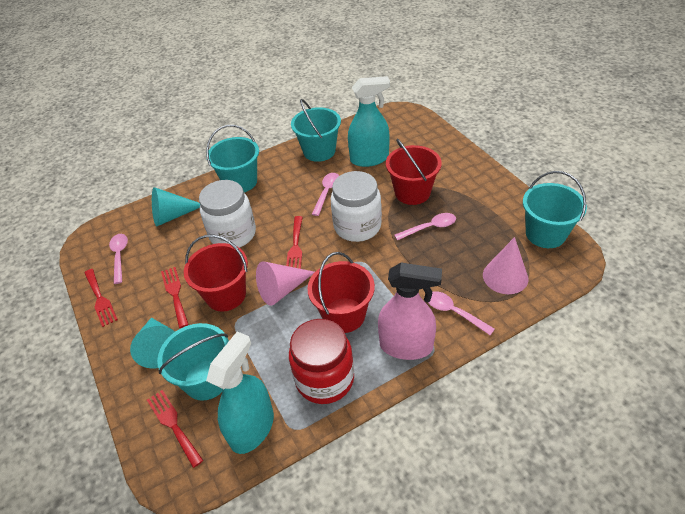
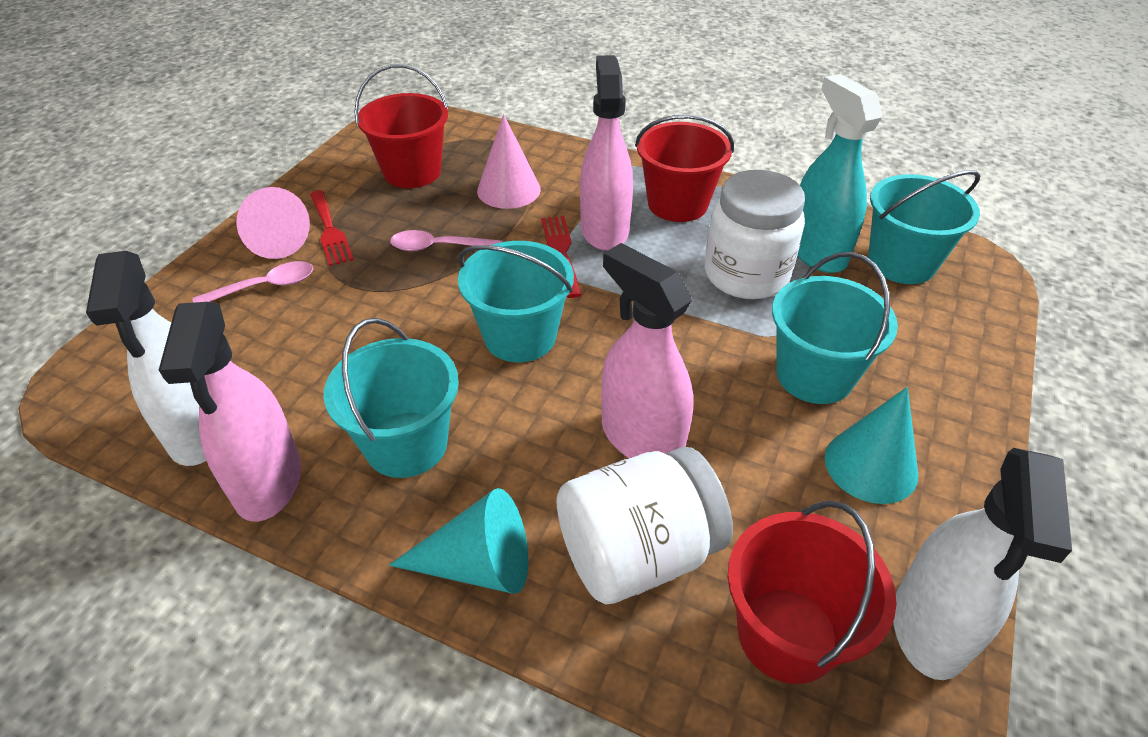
pink spoon: 4 -> 2
pink spray bottle: 1 -> 3
red fork: 4 -> 2
red jar: 1 -> 0
turquoise spray bottle: 2 -> 1
white spray bottle: 0 -> 2

